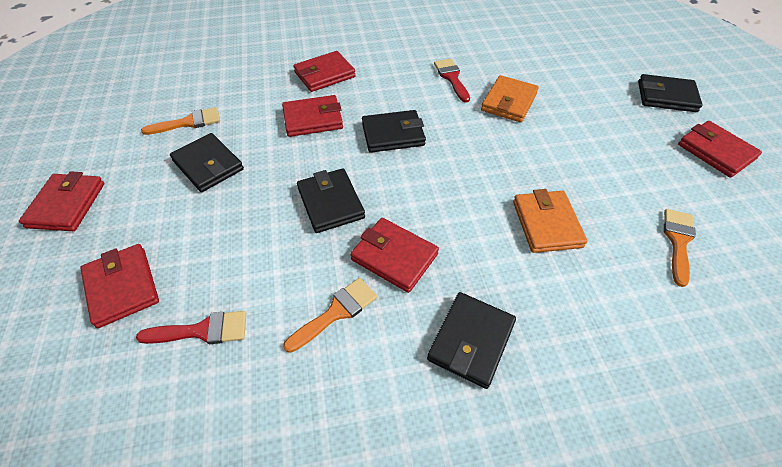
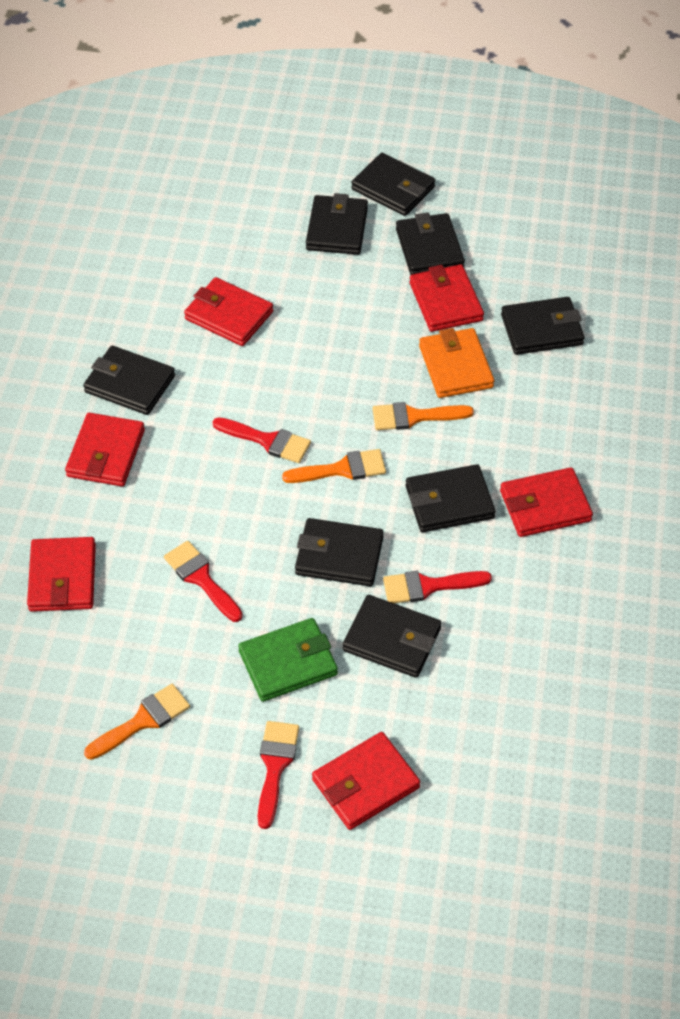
black wallet: 5 -> 8
green wallet: 0 -> 1
orange wallet: 2 -> 1
red brush: 2 -> 4

